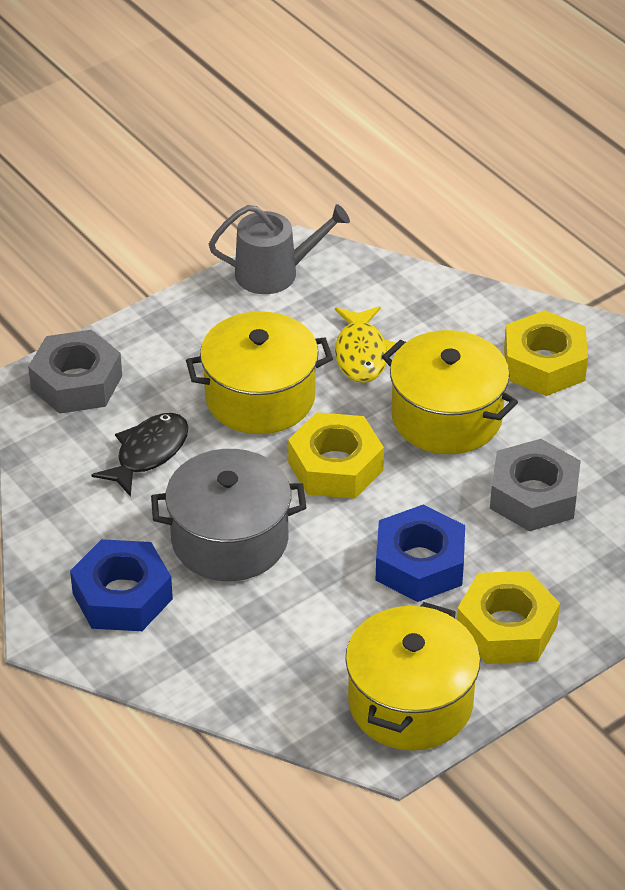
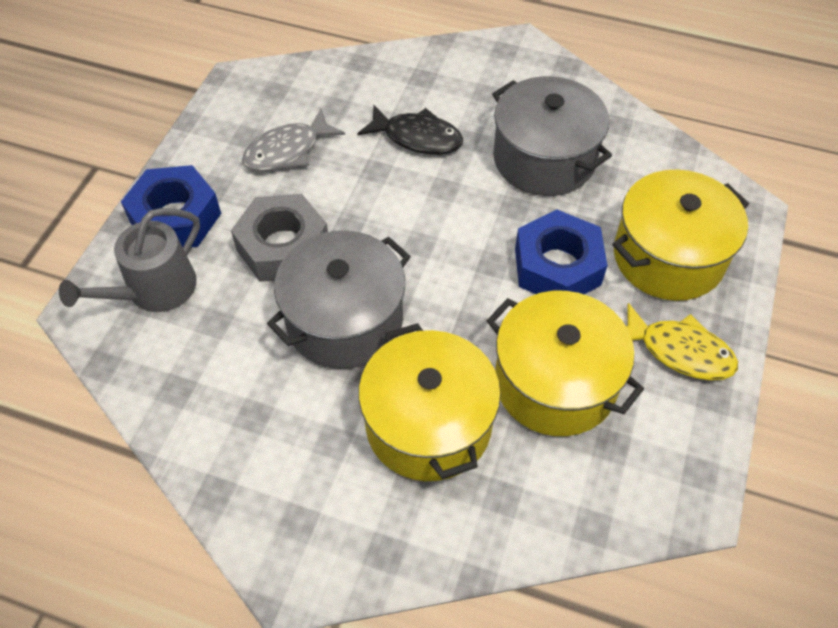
grey fish: 0 -> 1
grey nut: 2 -> 1
grey pot: 1 -> 2
yellow nut: 3 -> 0

